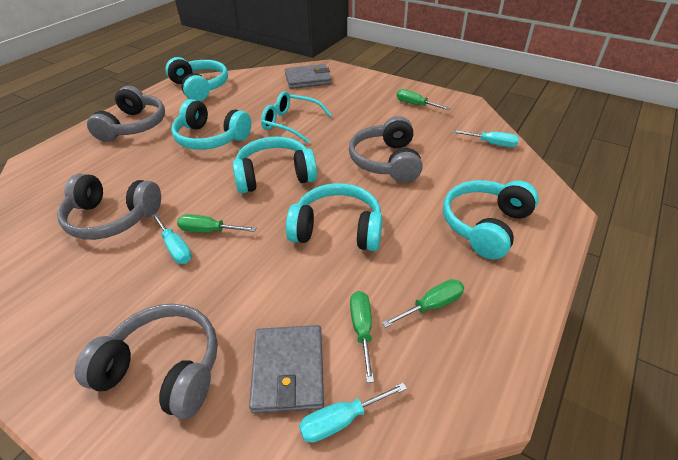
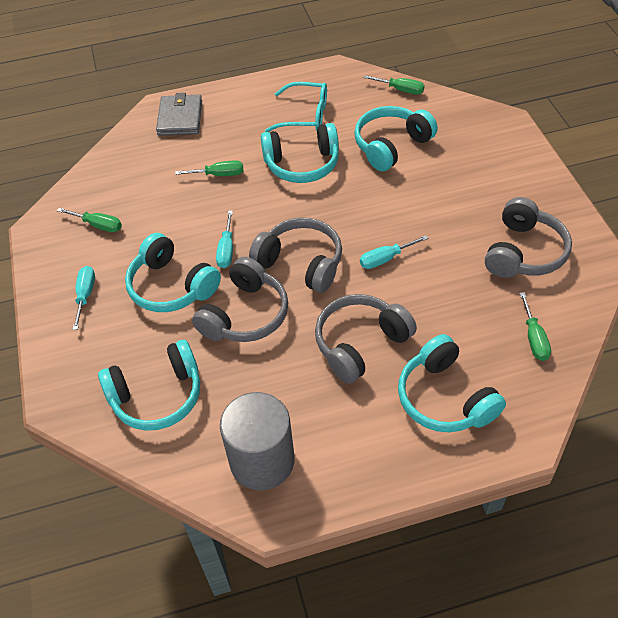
grey cylinder: 0 -> 1
grey wallet: 2 -> 1

